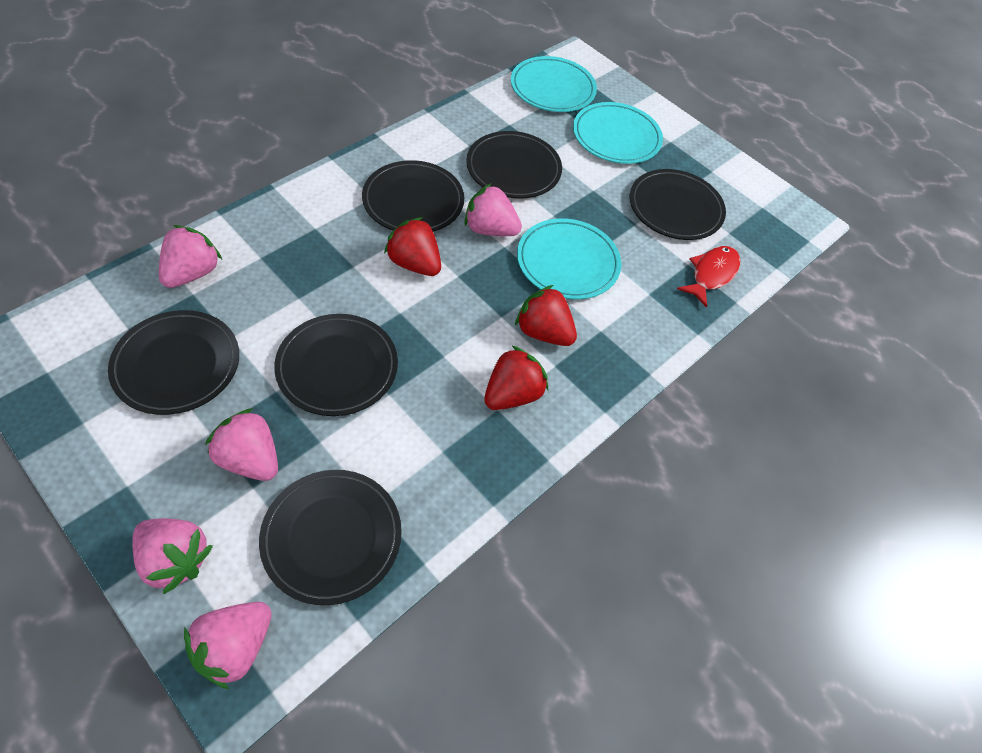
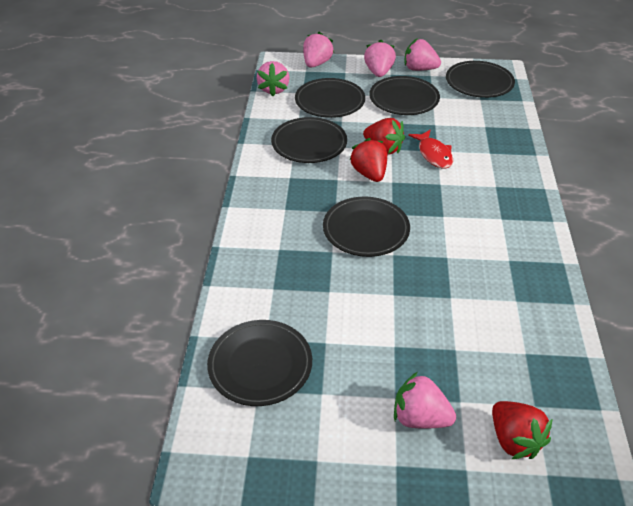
turquoise plate: 3 -> 0

